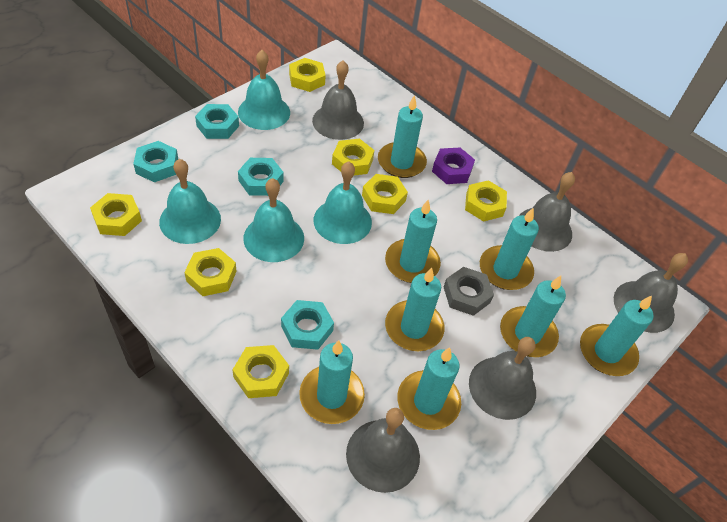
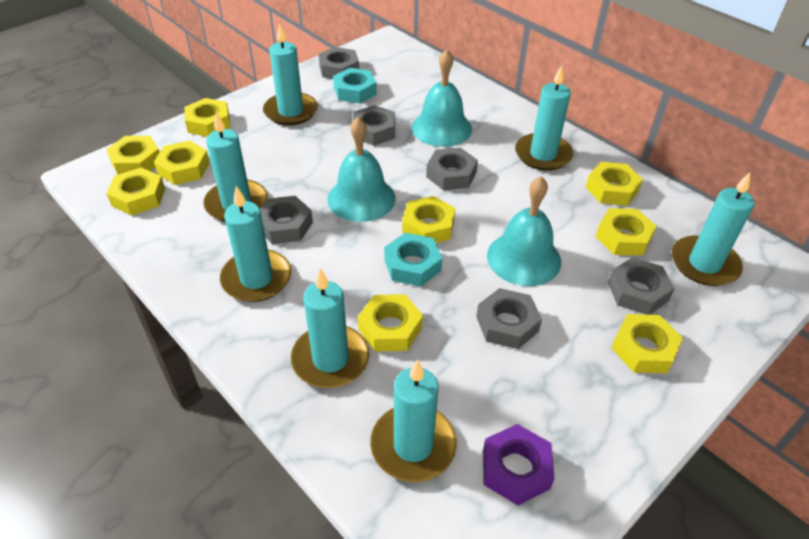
grey bell: 5 -> 0
grey nut: 1 -> 6
turquoise bell: 4 -> 3
turquoise candle: 8 -> 7
turquoise nut: 4 -> 2
yellow nut: 7 -> 9

